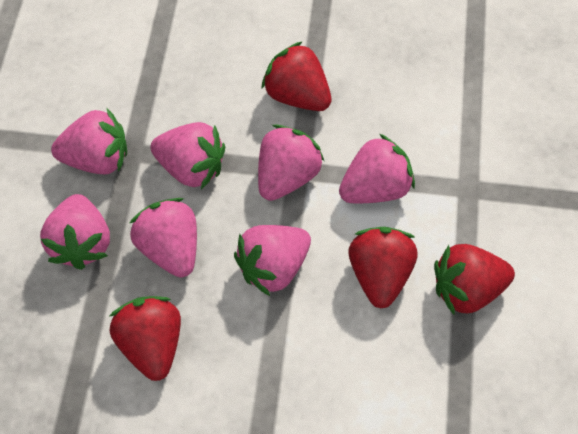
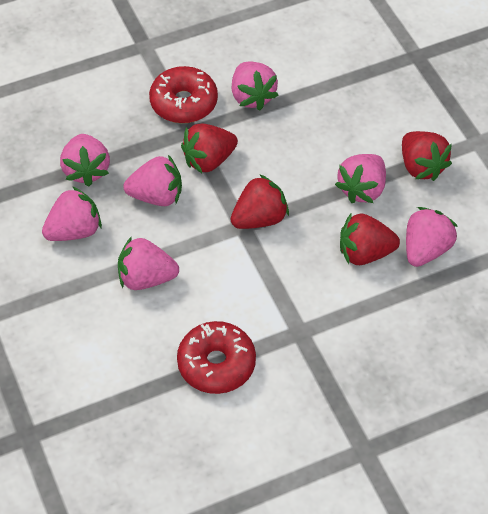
red donut: 0 -> 2

